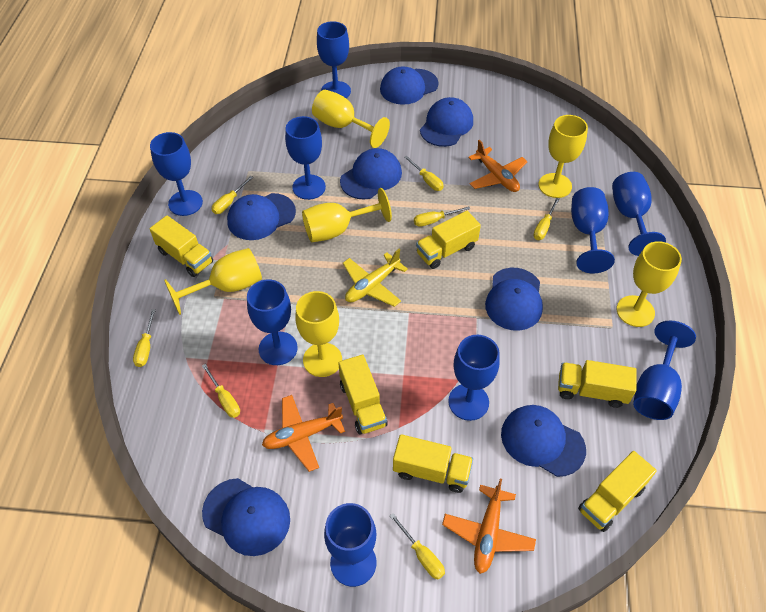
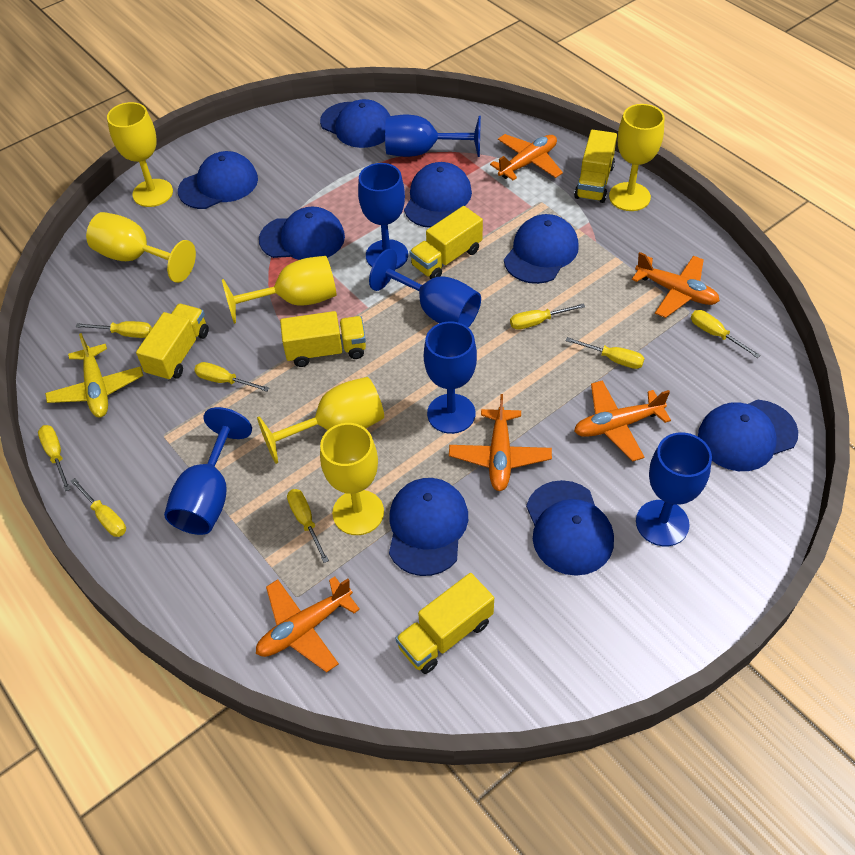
blue cap: 7 -> 8
blue goblet: 9 -> 6
orange plane: 3 -> 5
yellow screwdriver: 7 -> 8
yellow truck: 6 -> 5

